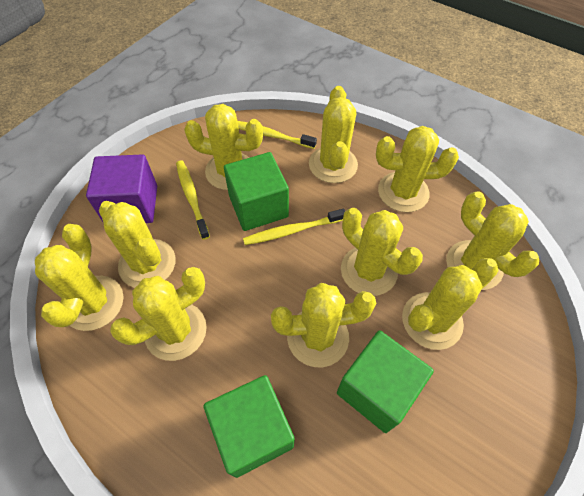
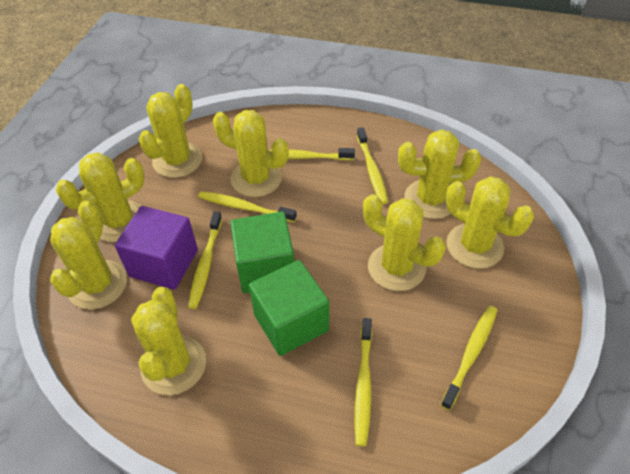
green cube: 3 -> 2
yellow cactus: 10 -> 8
yellow toothbrush: 3 -> 6

